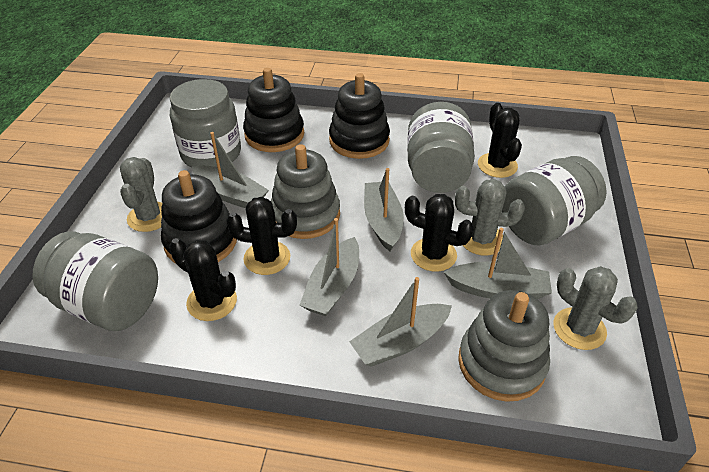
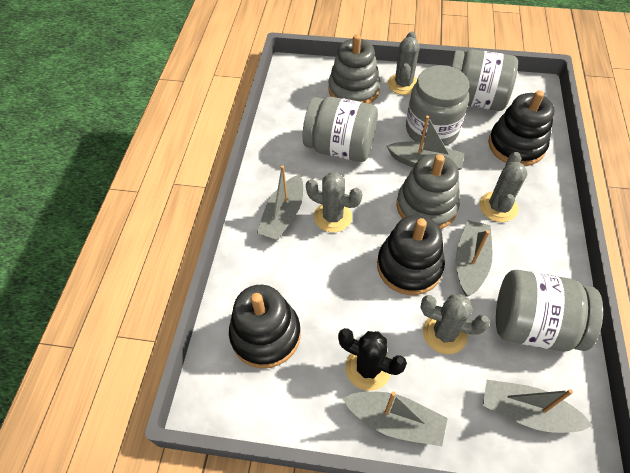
black cactus: 4 -> 1
grey cactus: 3 -> 4

